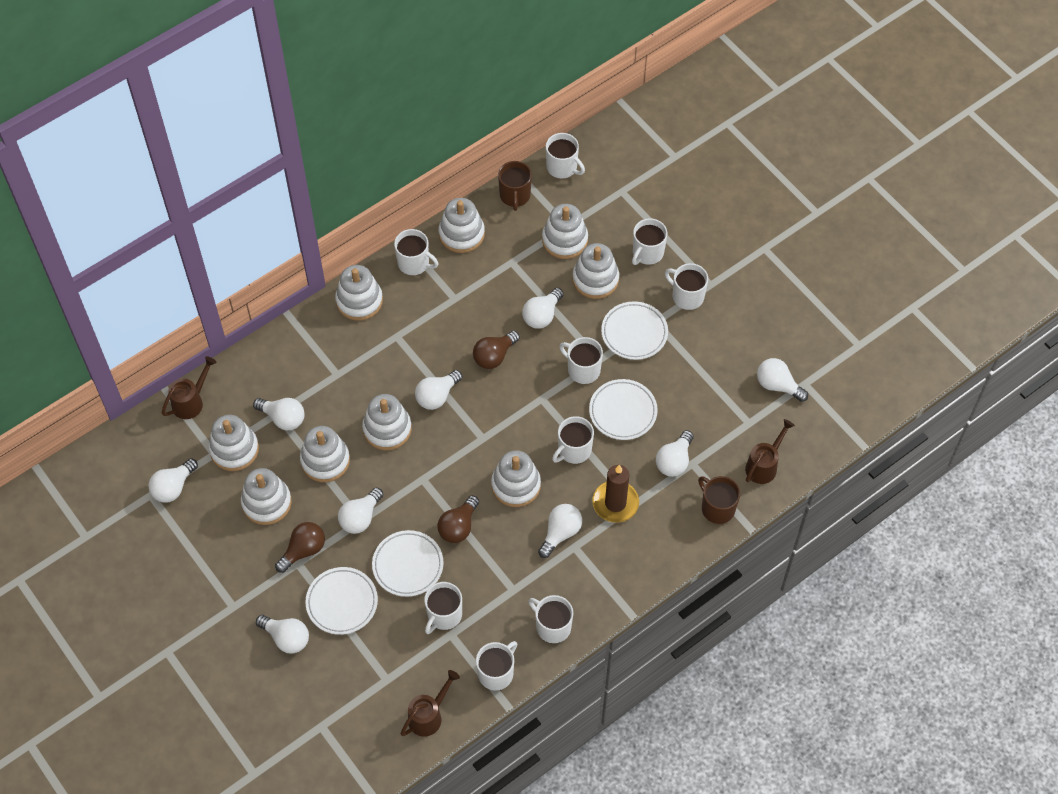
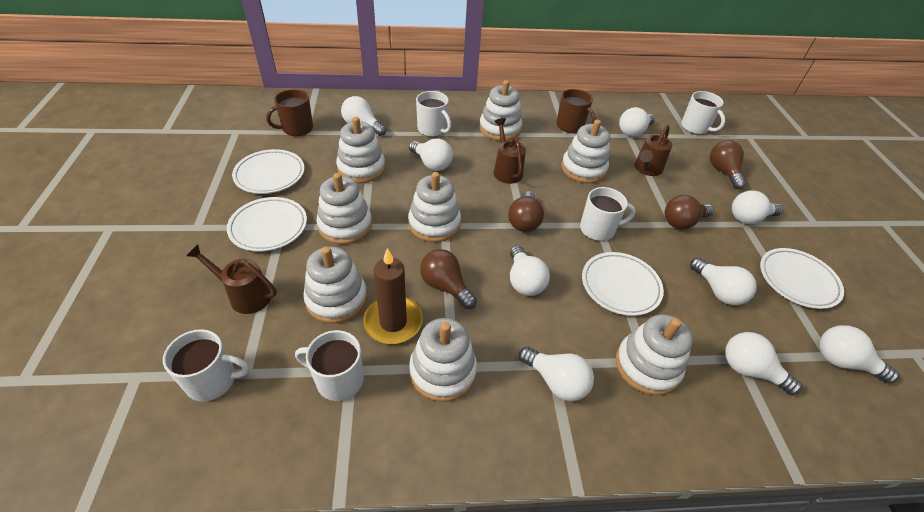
brown light bulb: 3 -> 4
white mug: 9 -> 5
white stacking toy: 9 -> 8

